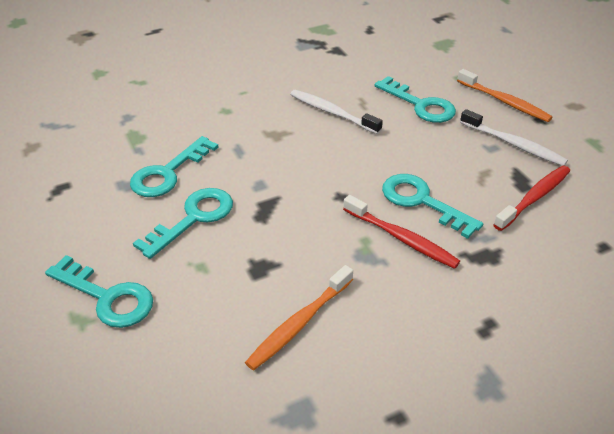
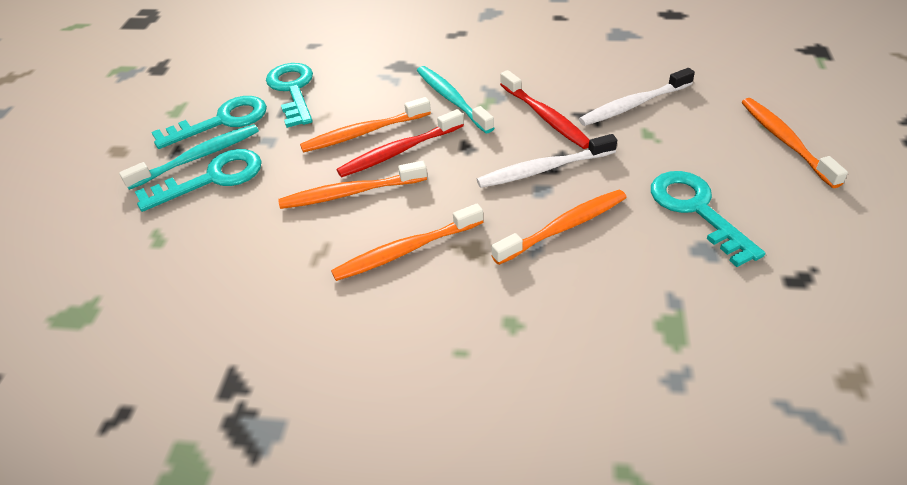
orange toothbrush: 2 -> 5
turquoise key: 5 -> 4
turquoise toothbrush: 0 -> 2

